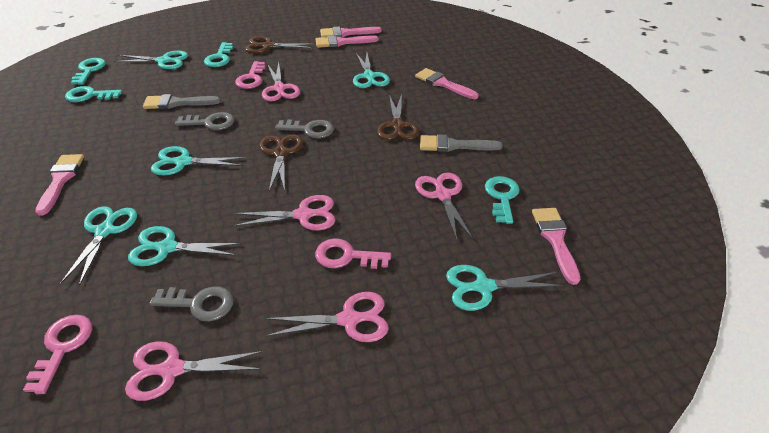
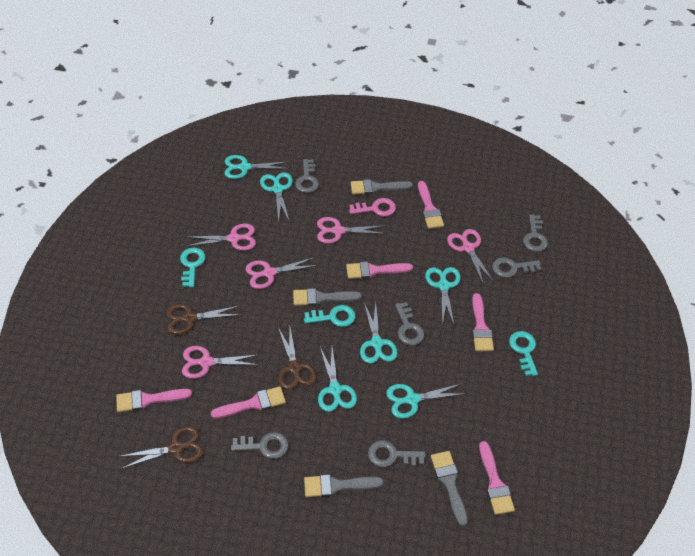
grey brush: 2 -> 4
grey key: 3 -> 6
pink brush: 5 -> 6
pink key: 3 -> 1
turquoise key: 4 -> 3

